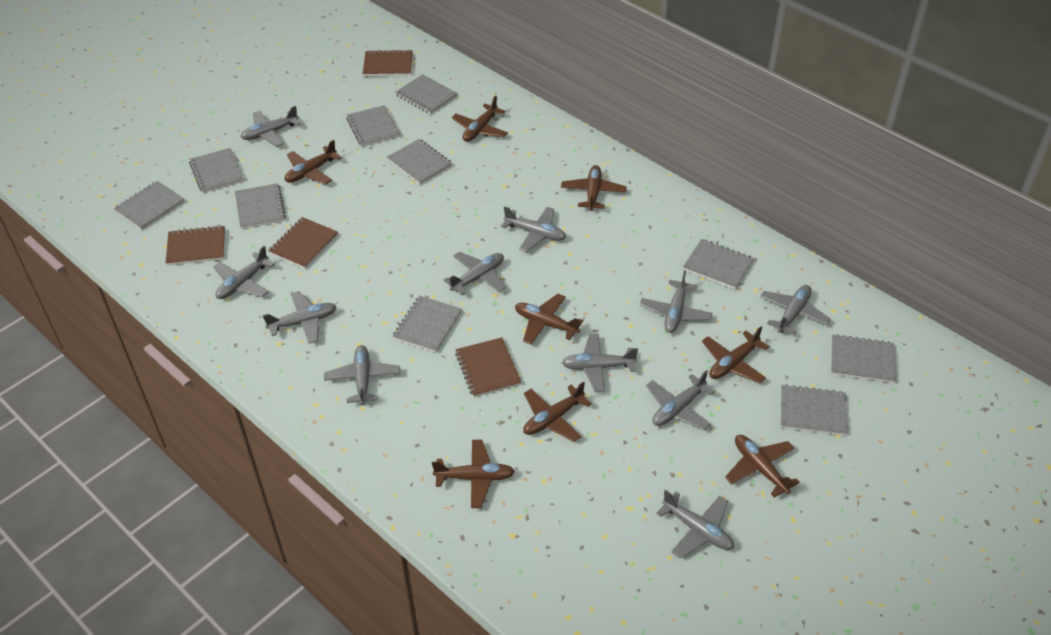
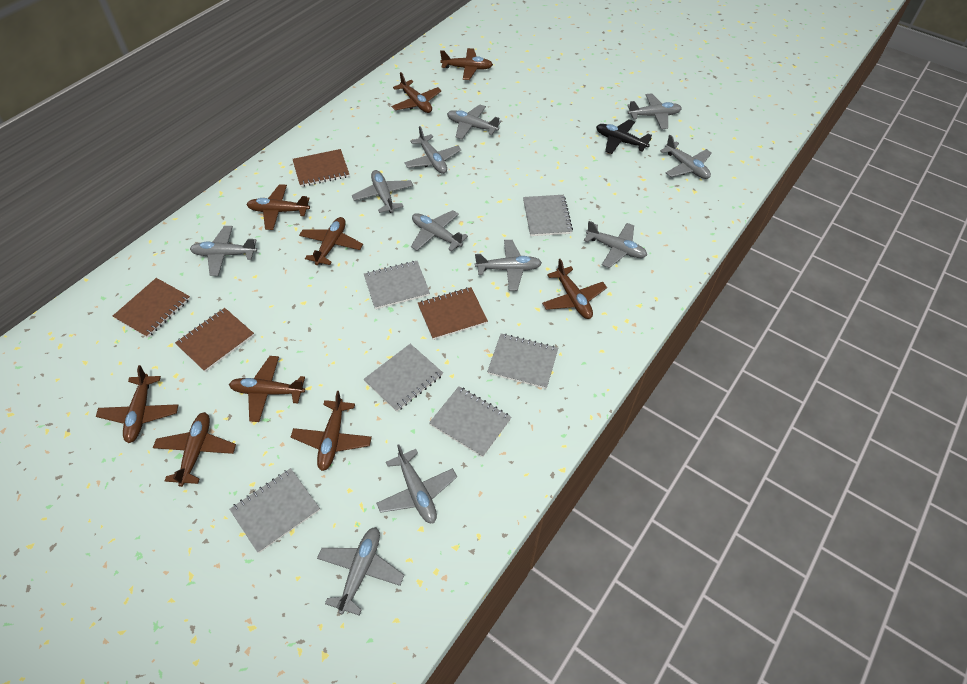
black plane: 0 -> 1
brown plane: 8 -> 9
grey notebook: 10 -> 6

